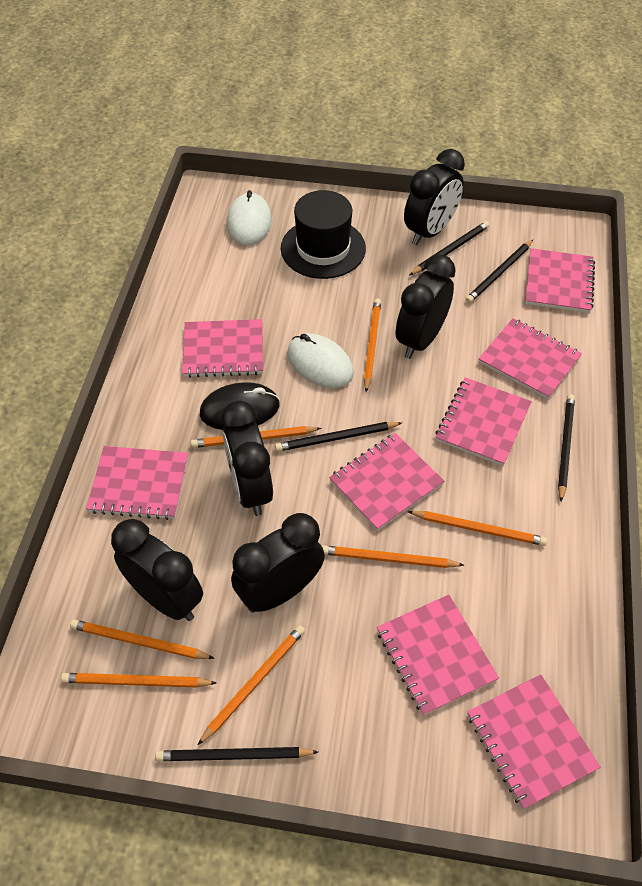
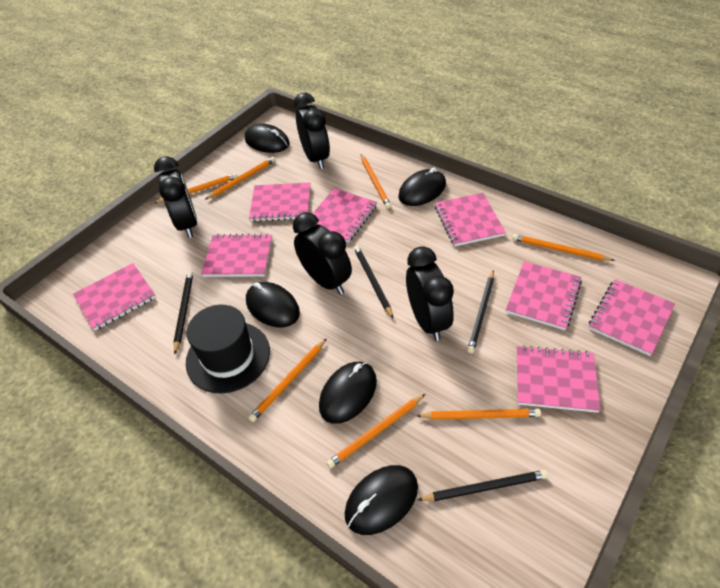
black clock: 5 -> 4
black mouse: 1 -> 5
black pencil: 5 -> 4
white mouse: 2 -> 0

